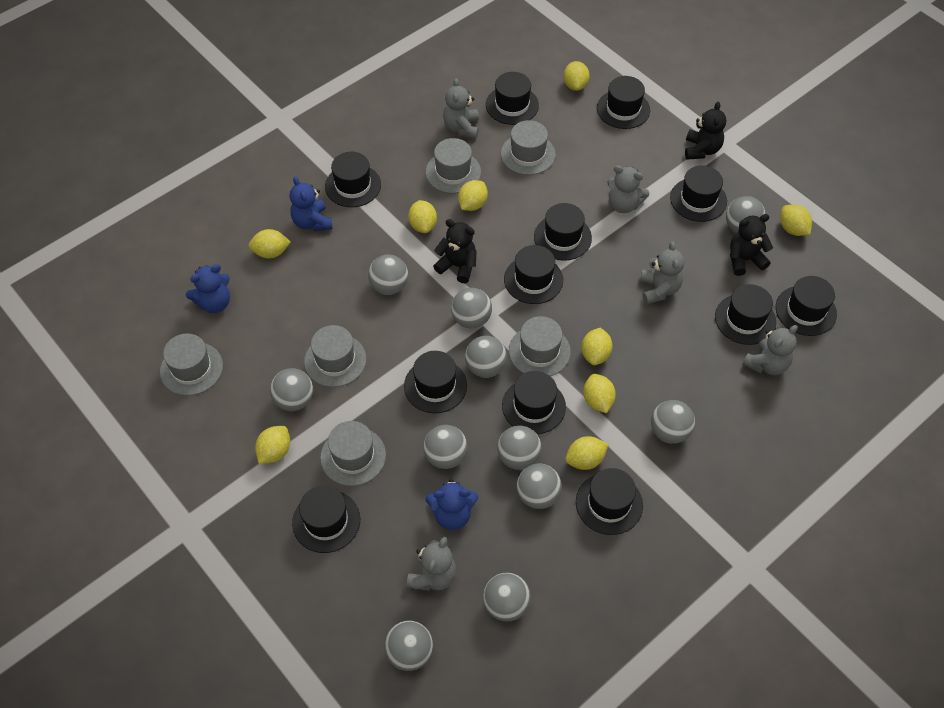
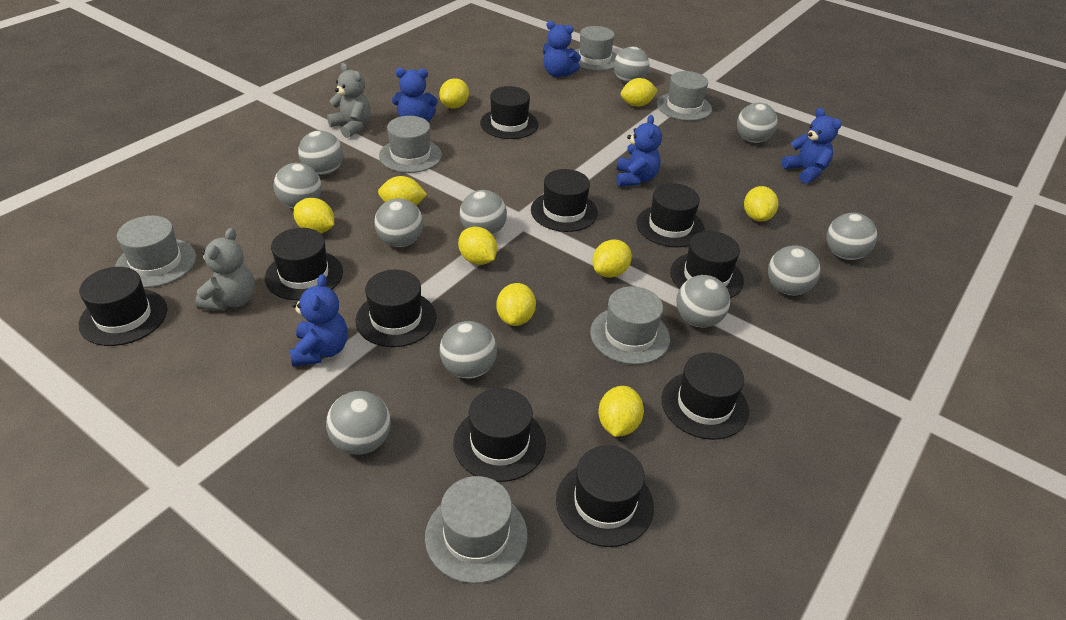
black hat: 12 -> 10
black teddy bear: 3 -> 0
blue teddy bear: 3 -> 5
grey teddy bear: 5 -> 2

